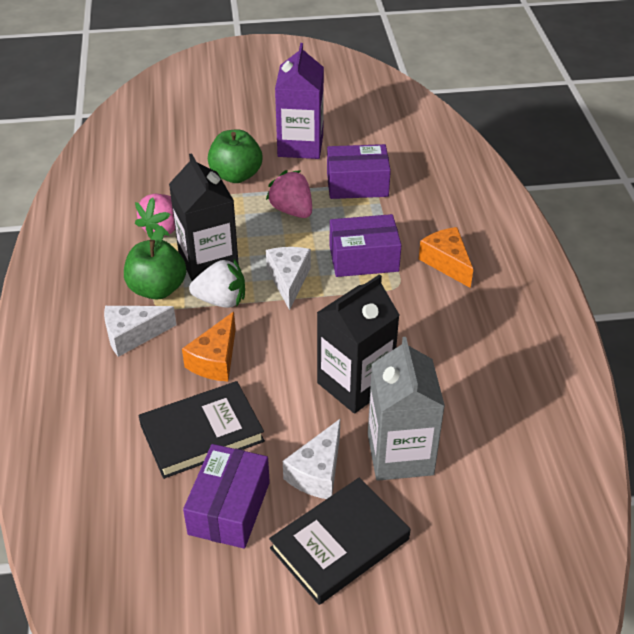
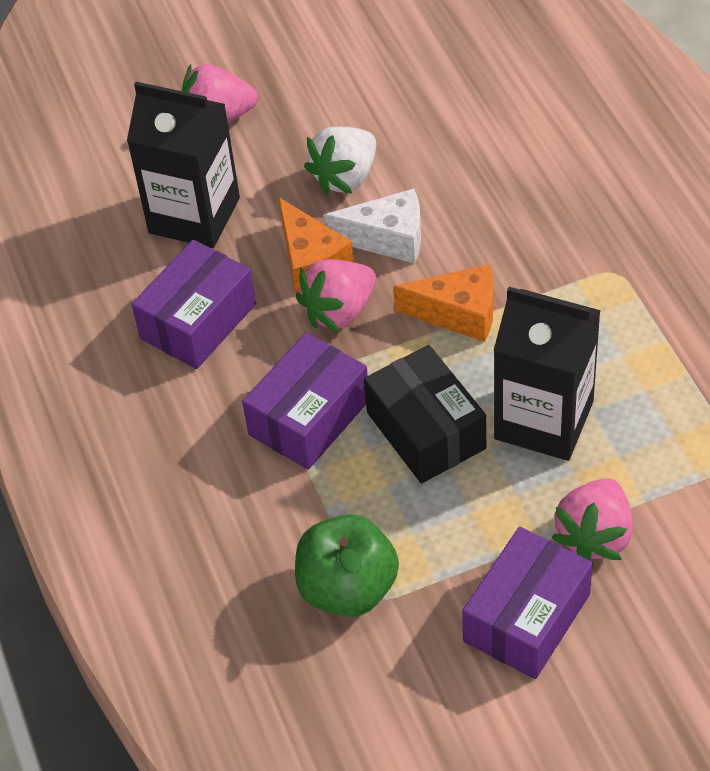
black book: 2 -> 0
black box: 0 -> 1
green apple: 2 -> 1
grey carton: 1 -> 0
pink strawberry: 2 -> 3
purple carton: 1 -> 0
white cheese: 3 -> 1

